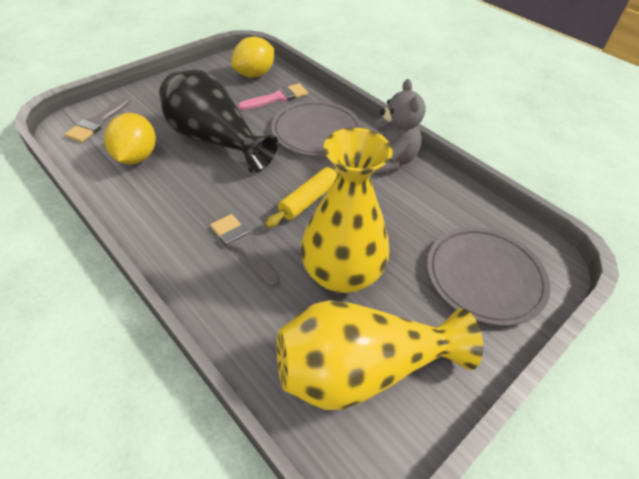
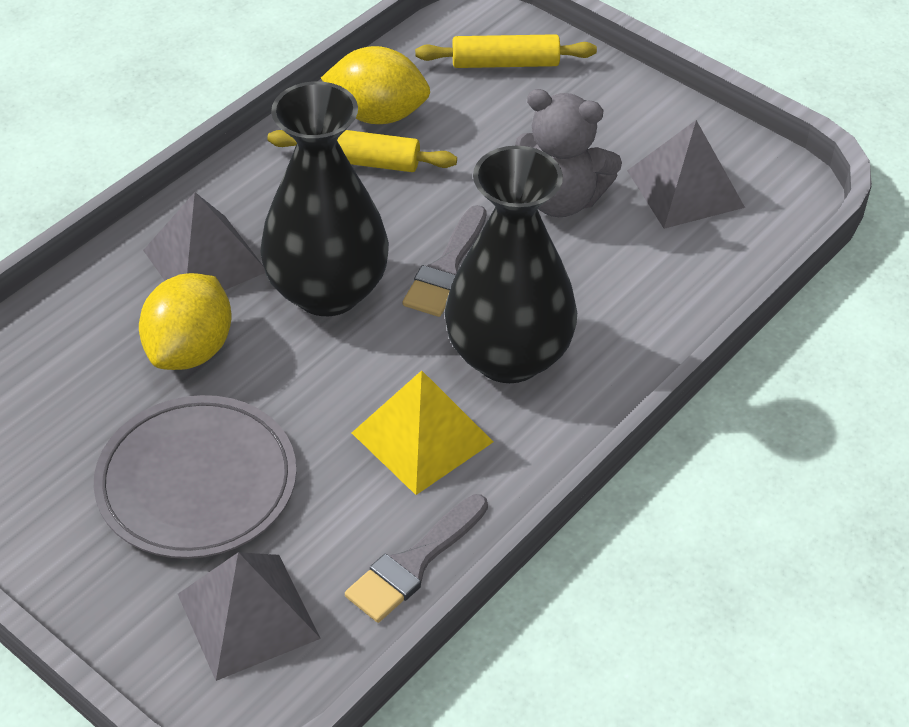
black vase: 1 -> 2
grey plate: 2 -> 1
grey pyramid: 0 -> 3
pink brush: 1 -> 0
yellow pyramid: 0 -> 1
yellow rolling pin: 1 -> 2
yellow vase: 2 -> 0

